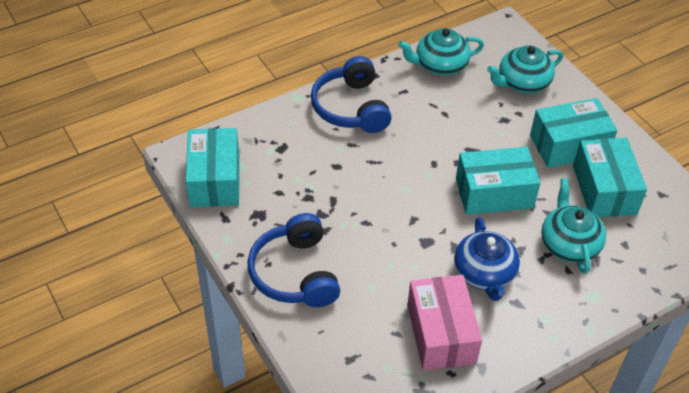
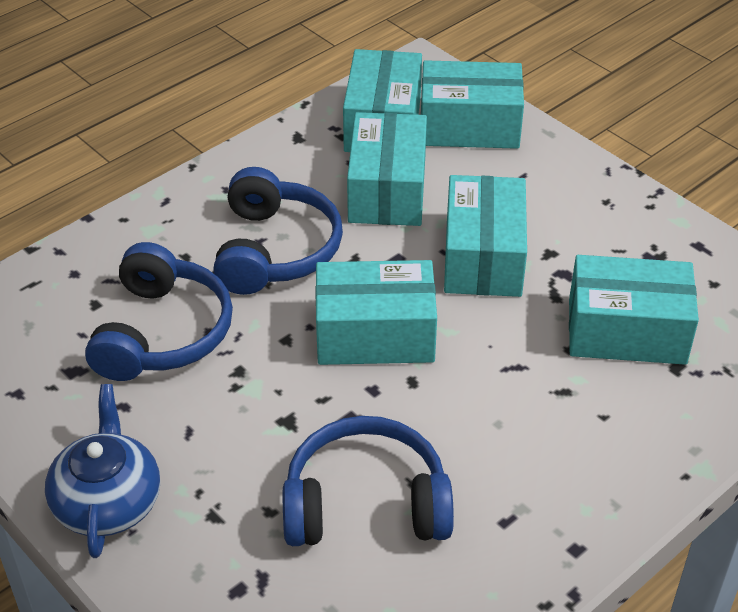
blue headphones: 2 -> 3
pink box: 1 -> 0
turquoise box: 4 -> 6
turquoise teapot: 3 -> 0

